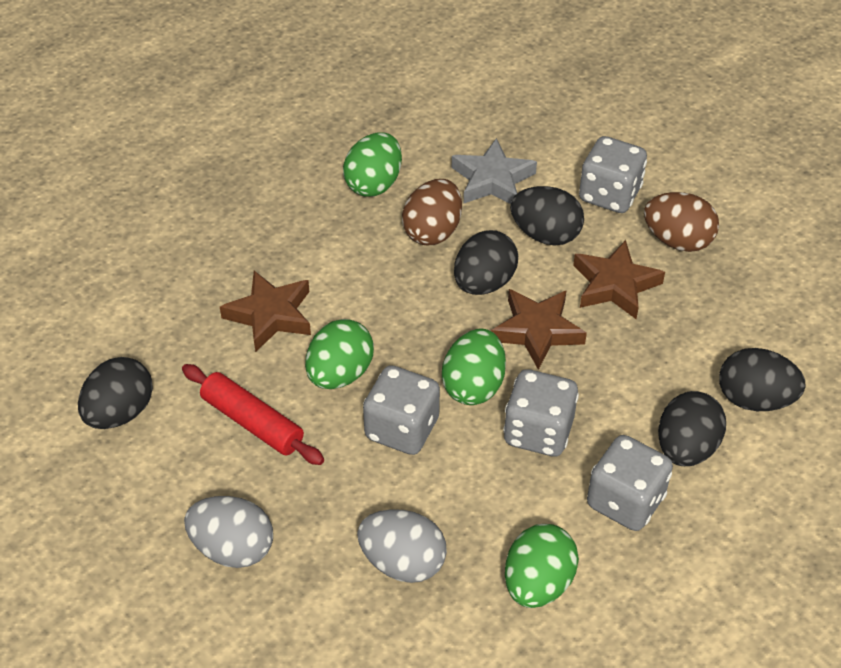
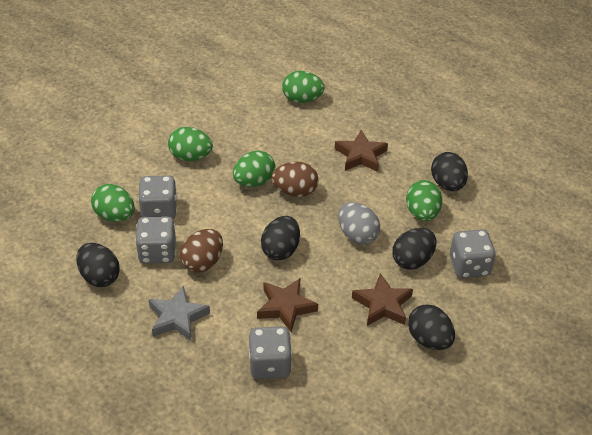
green egg: 4 -> 5
grey egg: 2 -> 1
red rolling pin: 1 -> 0

